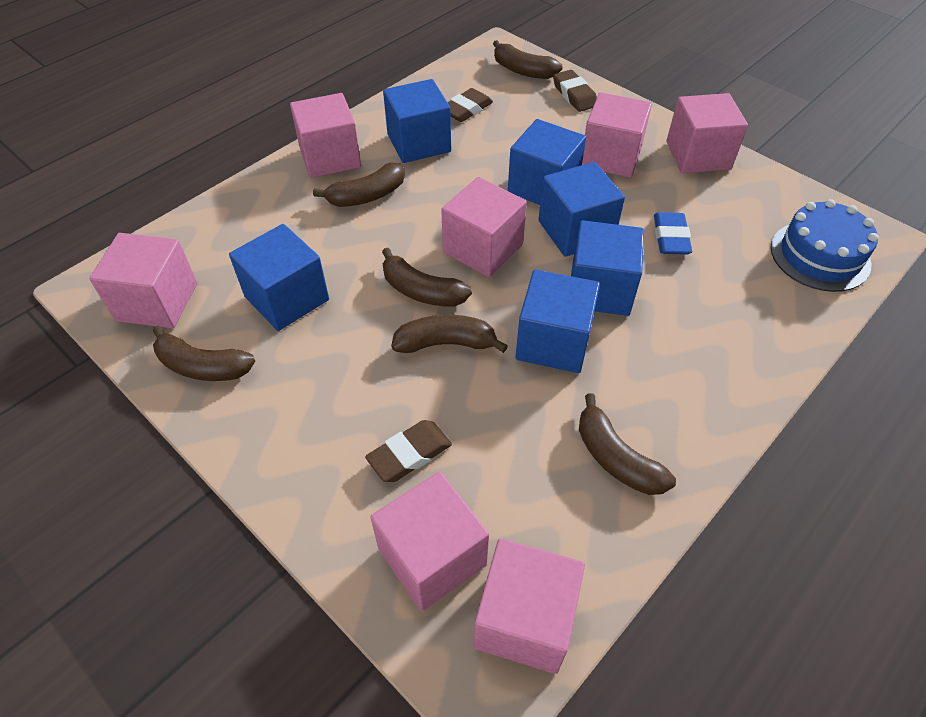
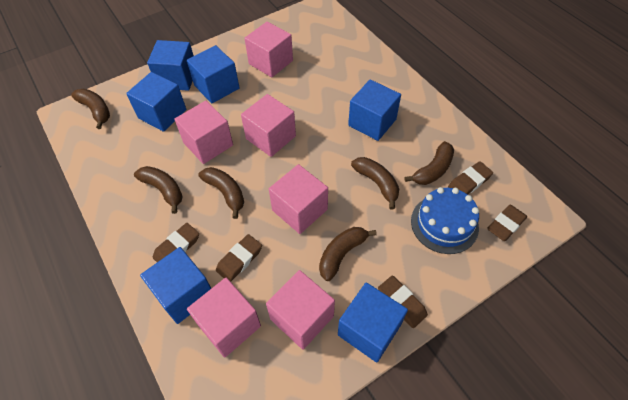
blue eraser: 1 -> 0
brown eraser: 3 -> 5
pink cube: 7 -> 6

